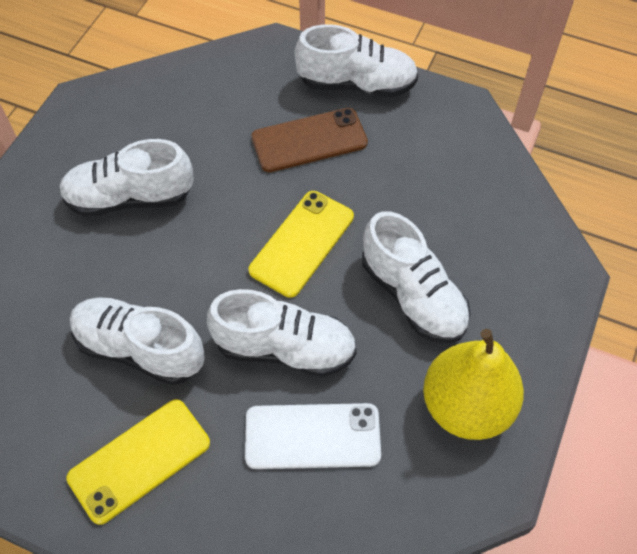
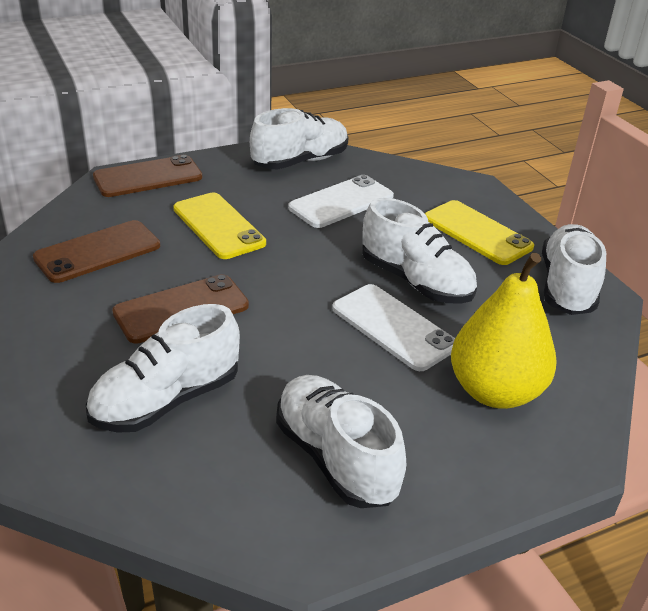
brown phone: 1 -> 3
white phone: 1 -> 2

